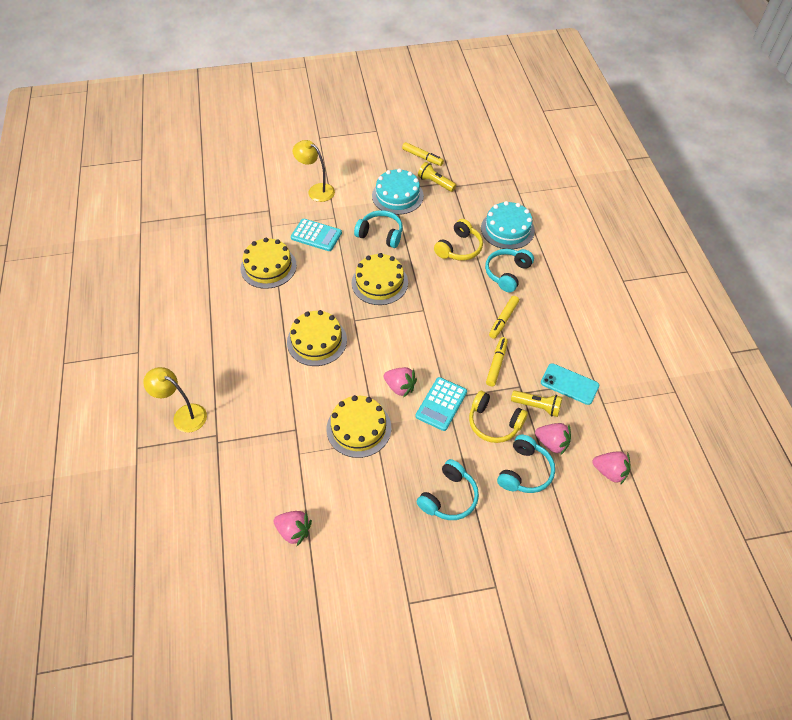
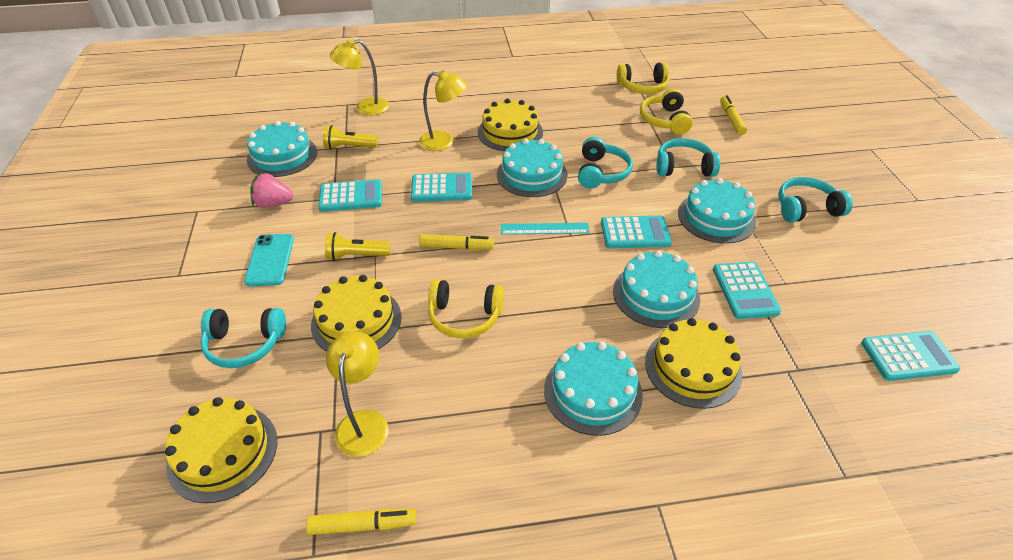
pink strawberry: 4 -> 1
turquoise cake: 2 -> 5
turquoise calculator: 2 -> 5
turquoise ruler: 0 -> 1
yellow headphones: 2 -> 3
yellow lamp: 2 -> 3

